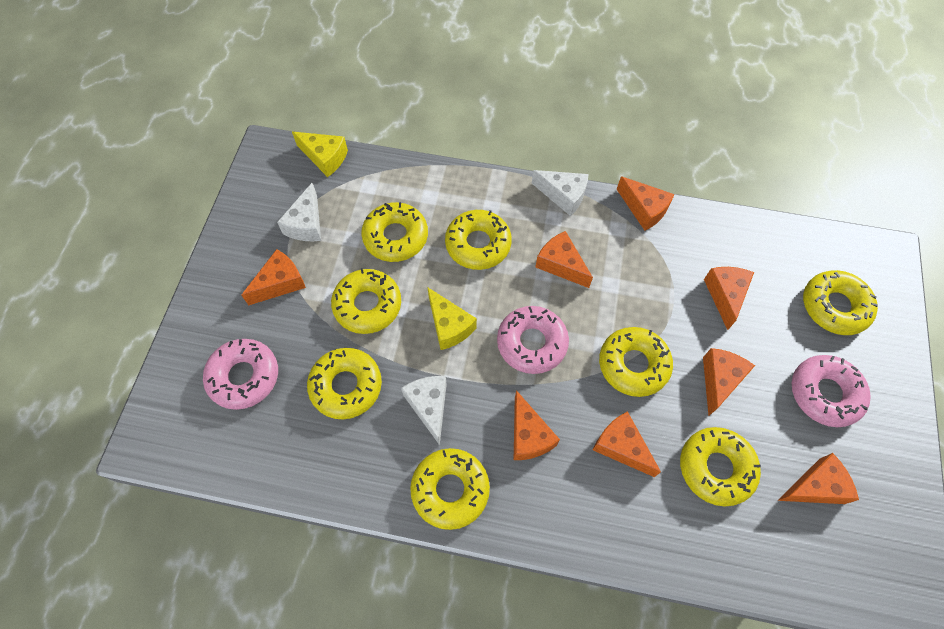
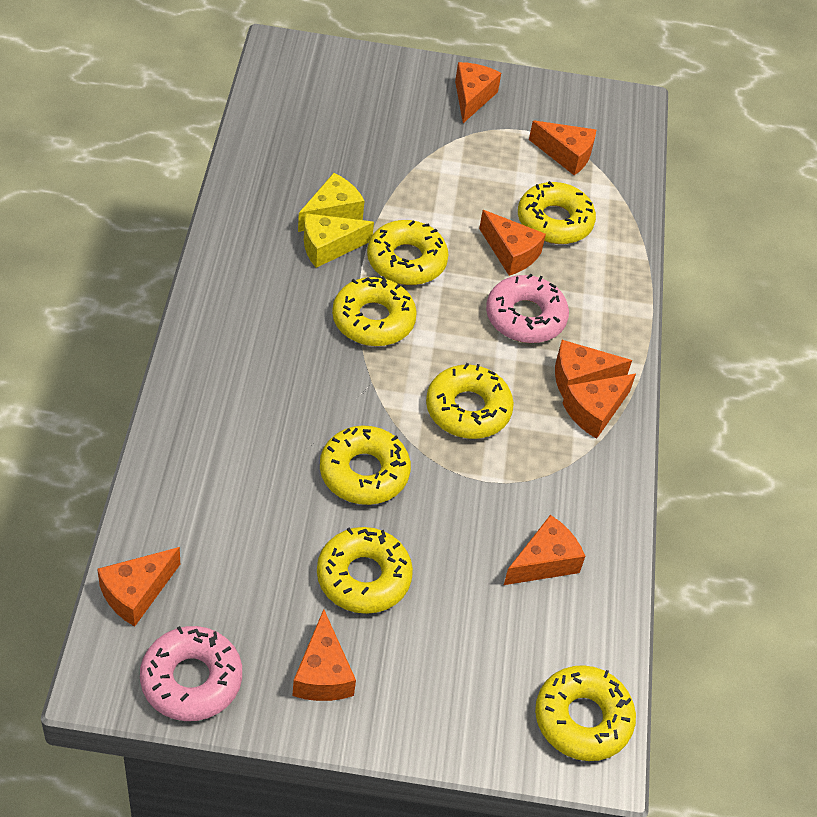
pink donut: 3 -> 2
white cheese: 3 -> 0
yellow donut: 8 -> 7

